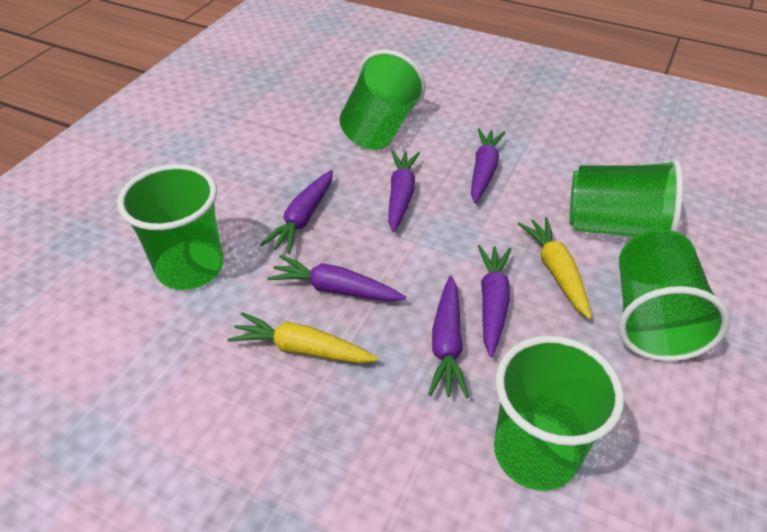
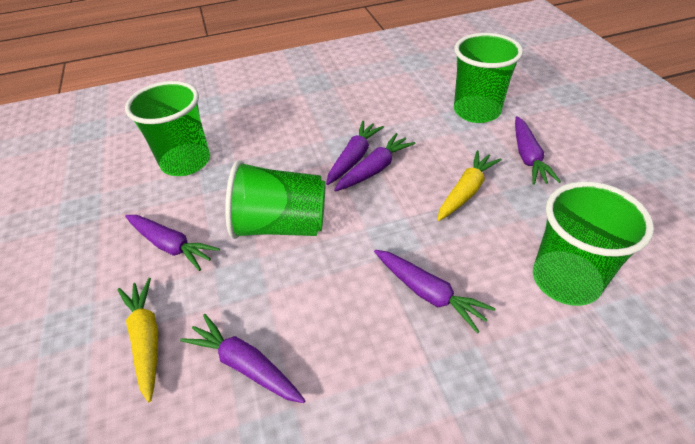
green cup: 5 -> 4

